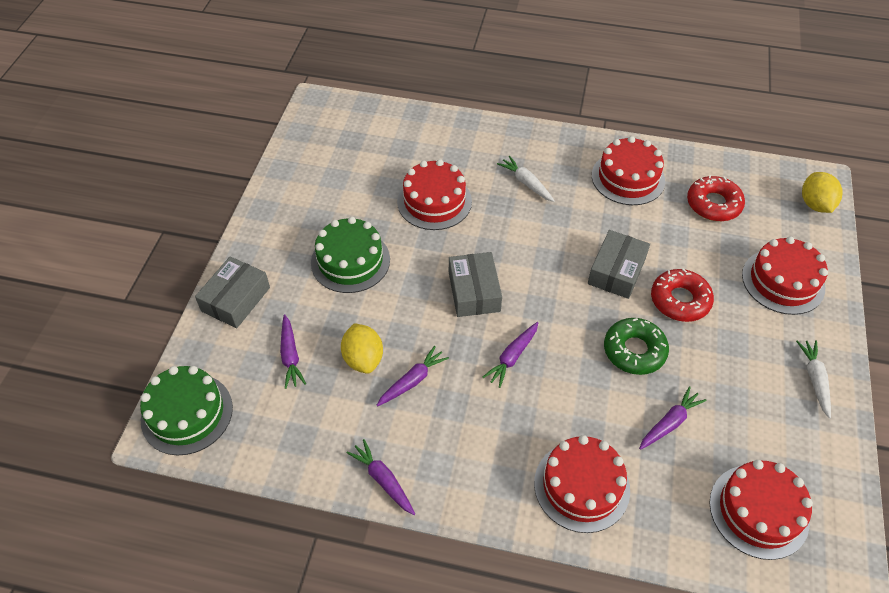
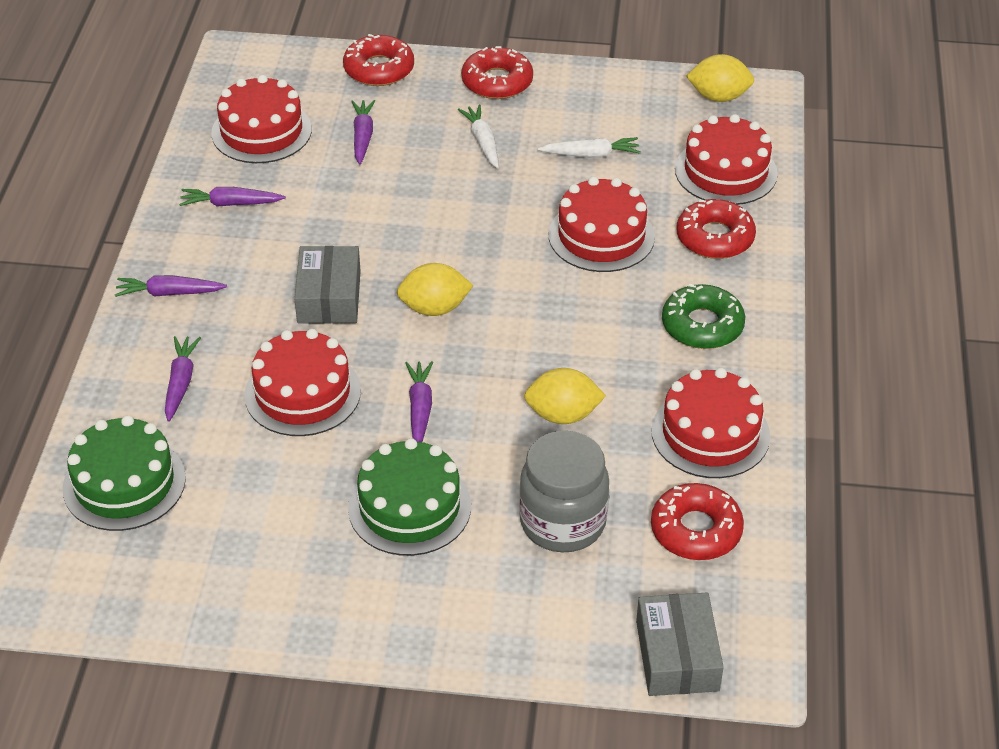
grey box: 3 -> 2
grey jar: 0 -> 1
red donut: 2 -> 4
yellow lemon: 2 -> 3

